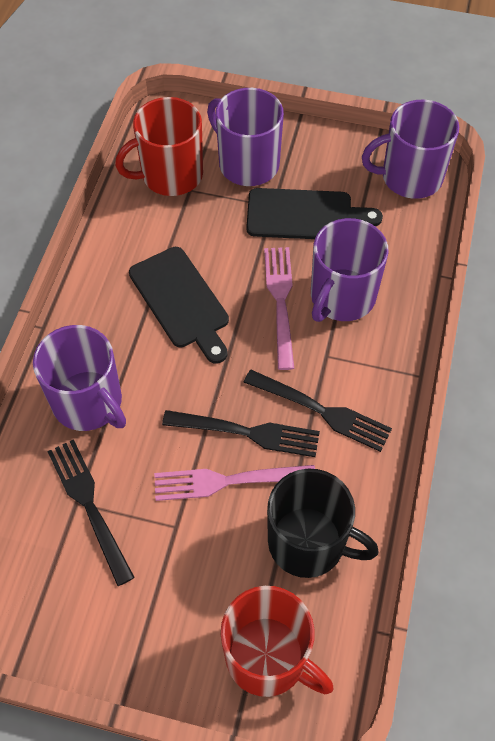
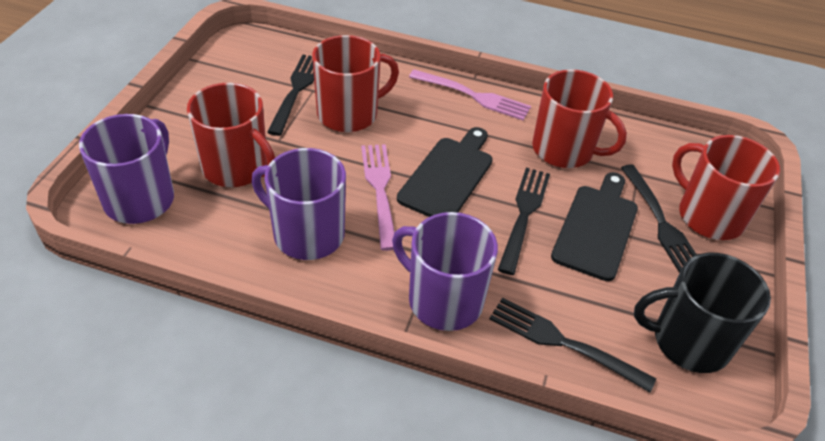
black fork: 3 -> 4
purple mug: 4 -> 3
red mug: 2 -> 4

